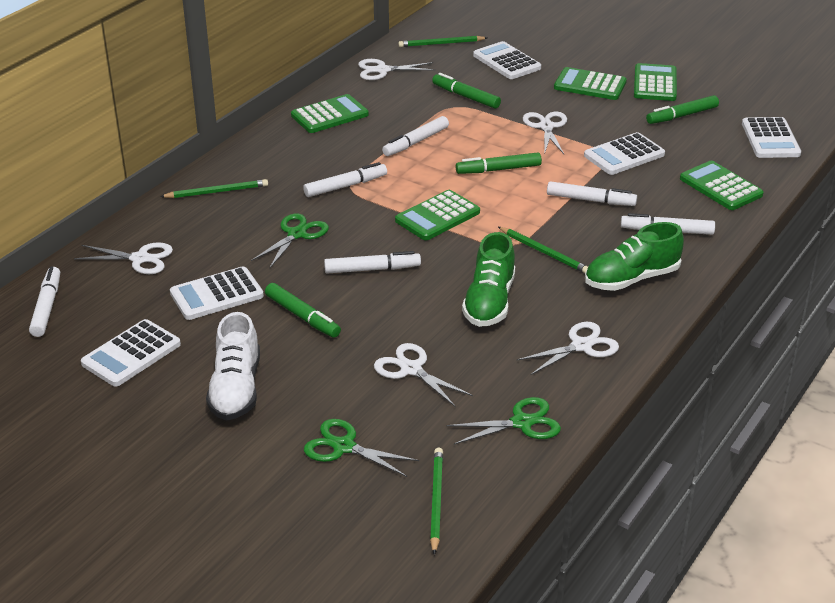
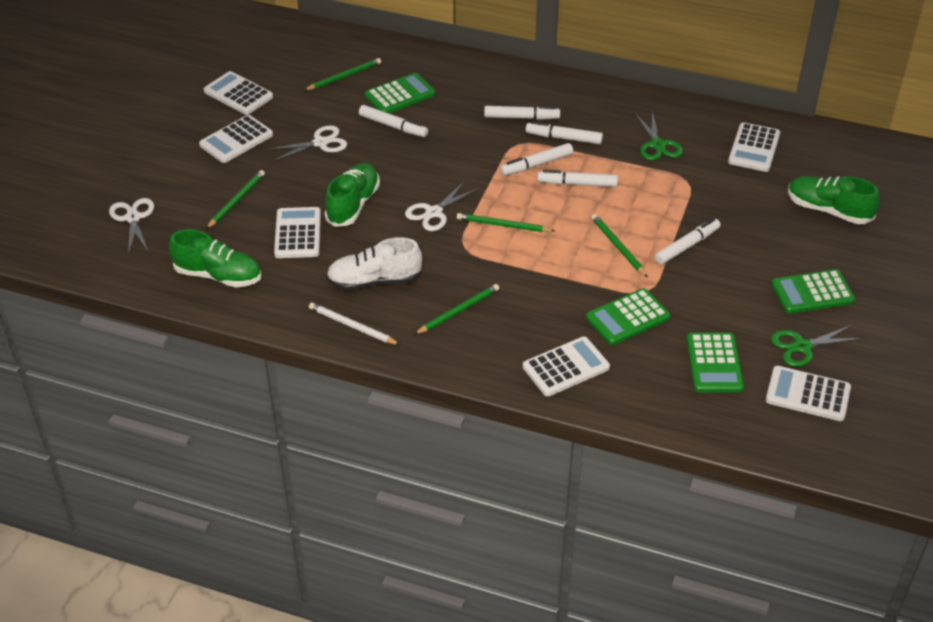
green calculator: 5 -> 4
green marker: 4 -> 0
green pencil: 4 -> 5
green scissors: 3 -> 2
green shoe: 2 -> 3
white calculator: 5 -> 6
white pencil: 0 -> 1
white scissors: 5 -> 3

